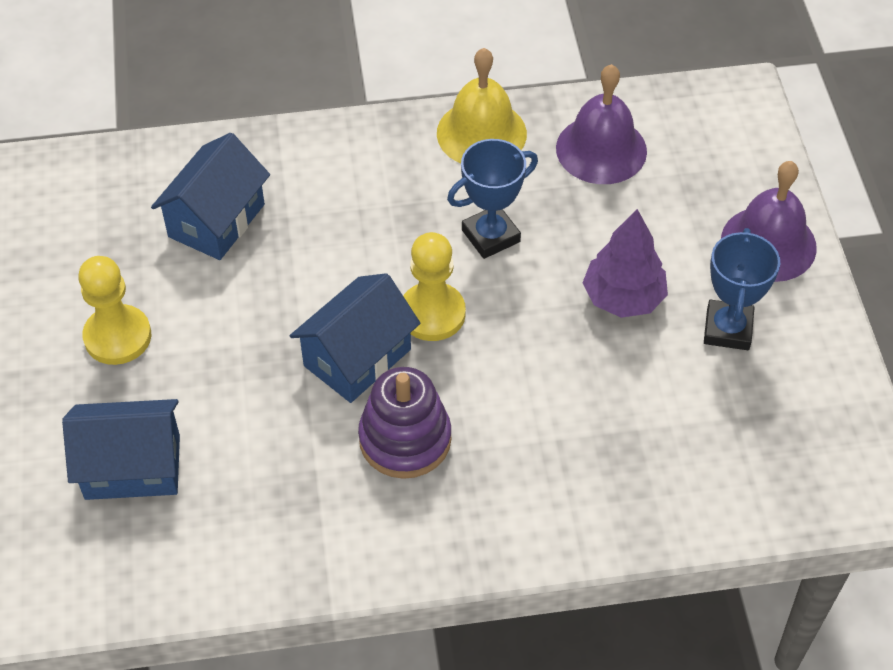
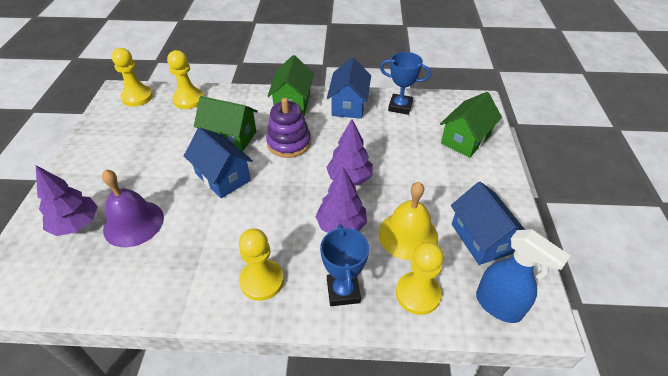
blue spray bottle: 0 -> 1
green house: 0 -> 3
purple bell: 2 -> 1
purple tree: 1 -> 3
yellow pawn: 2 -> 4

